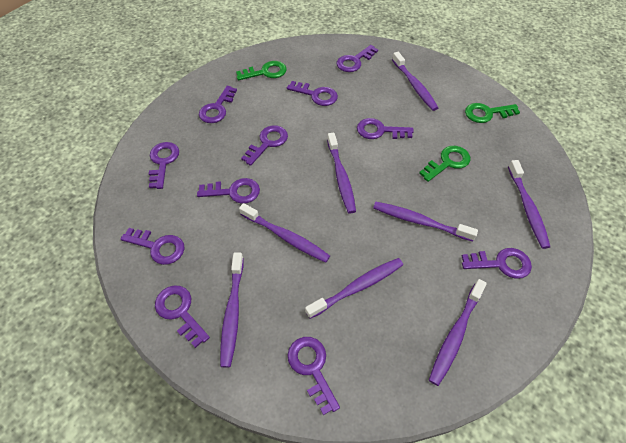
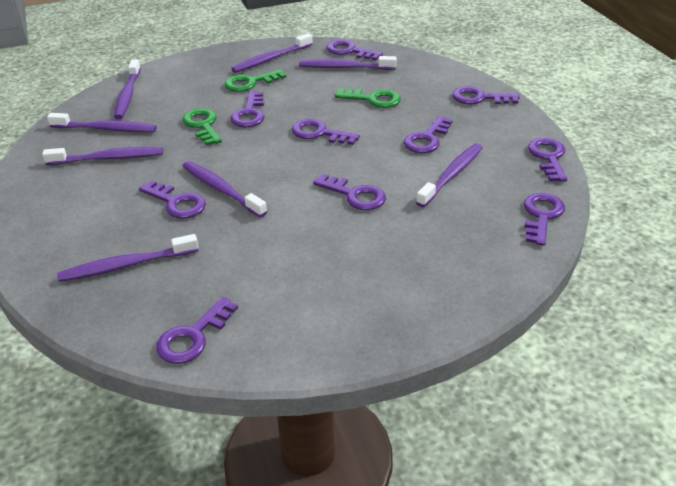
purple key: 11 -> 10

